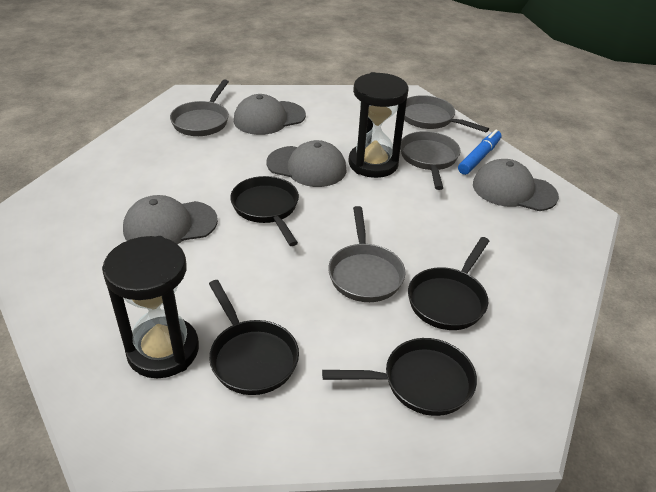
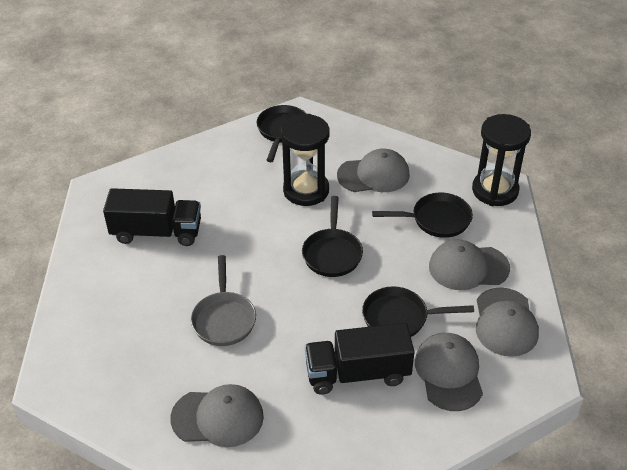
black truck: 0 -> 2
blue marker: 1 -> 0
grey cap: 4 -> 5
grey pan: 4 -> 1

